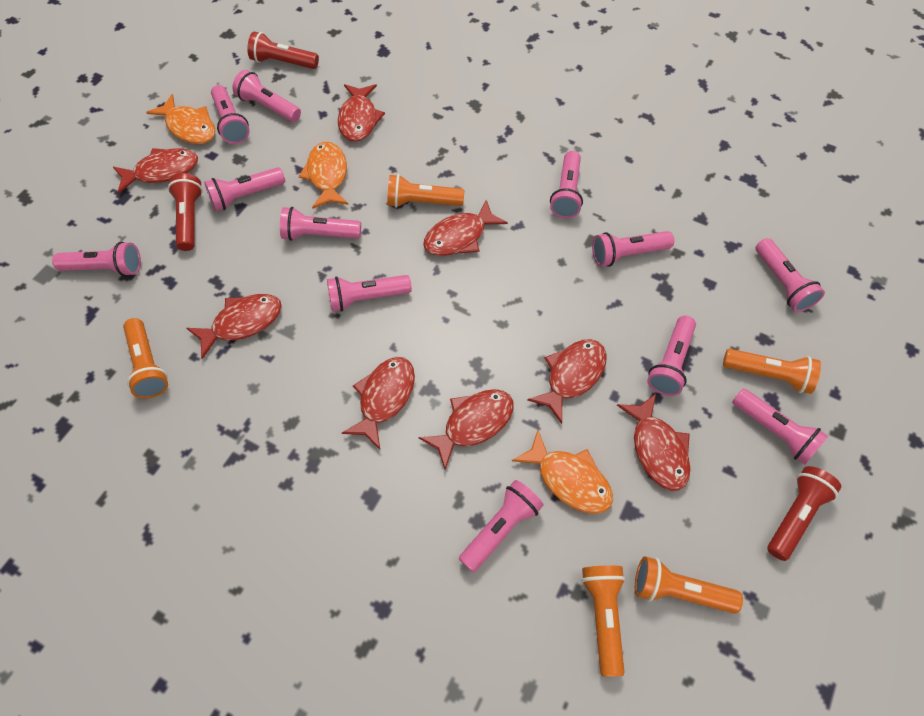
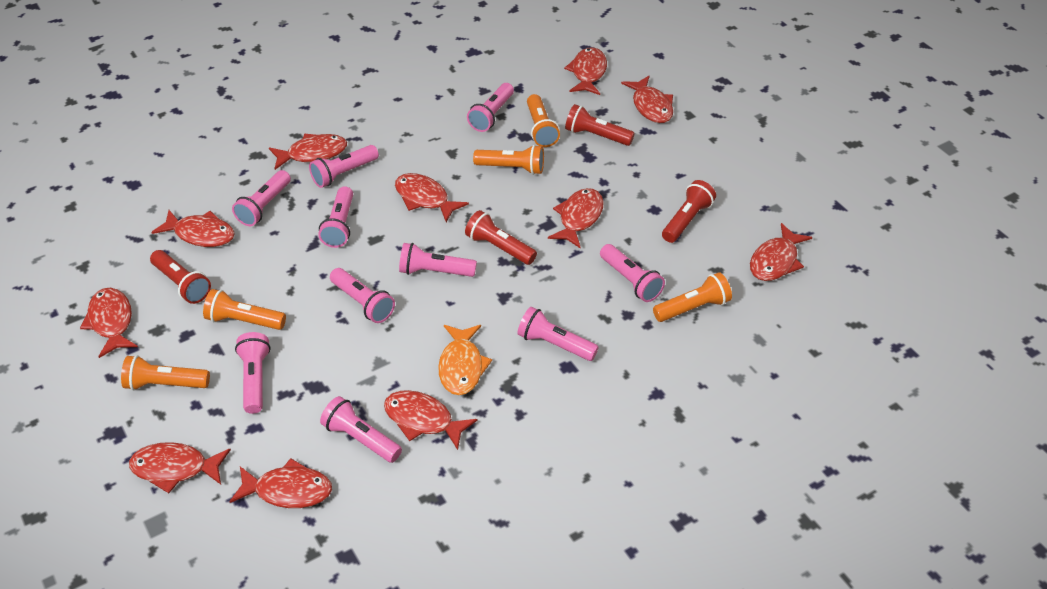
orange fish: 3 -> 1
pink flashlight: 12 -> 10
red fish: 8 -> 11
red flashlight: 3 -> 4

